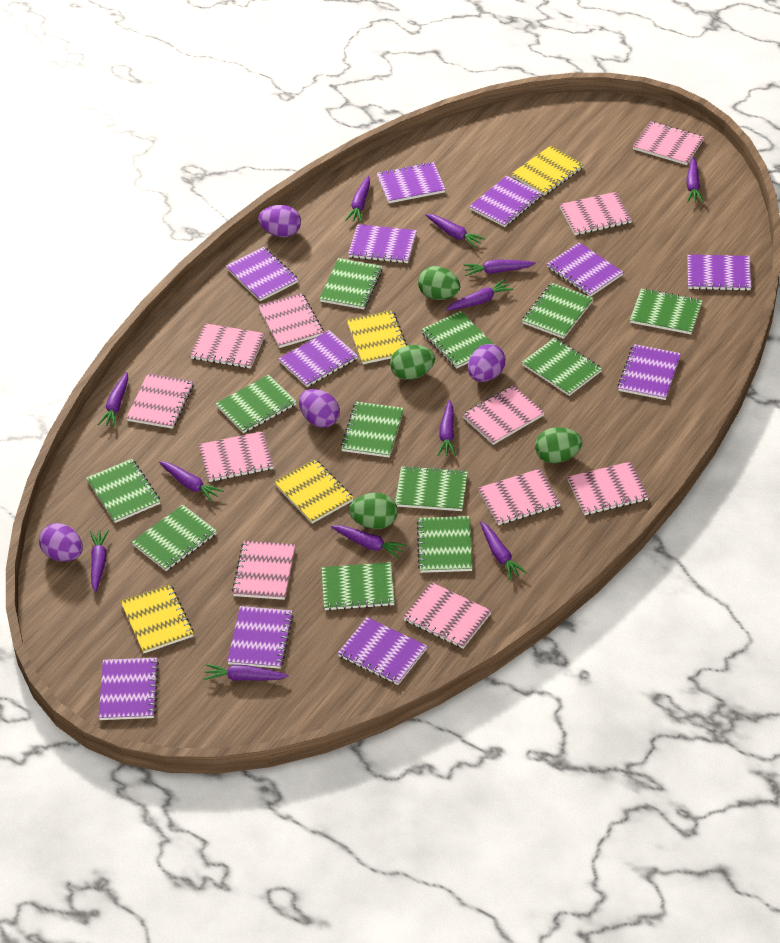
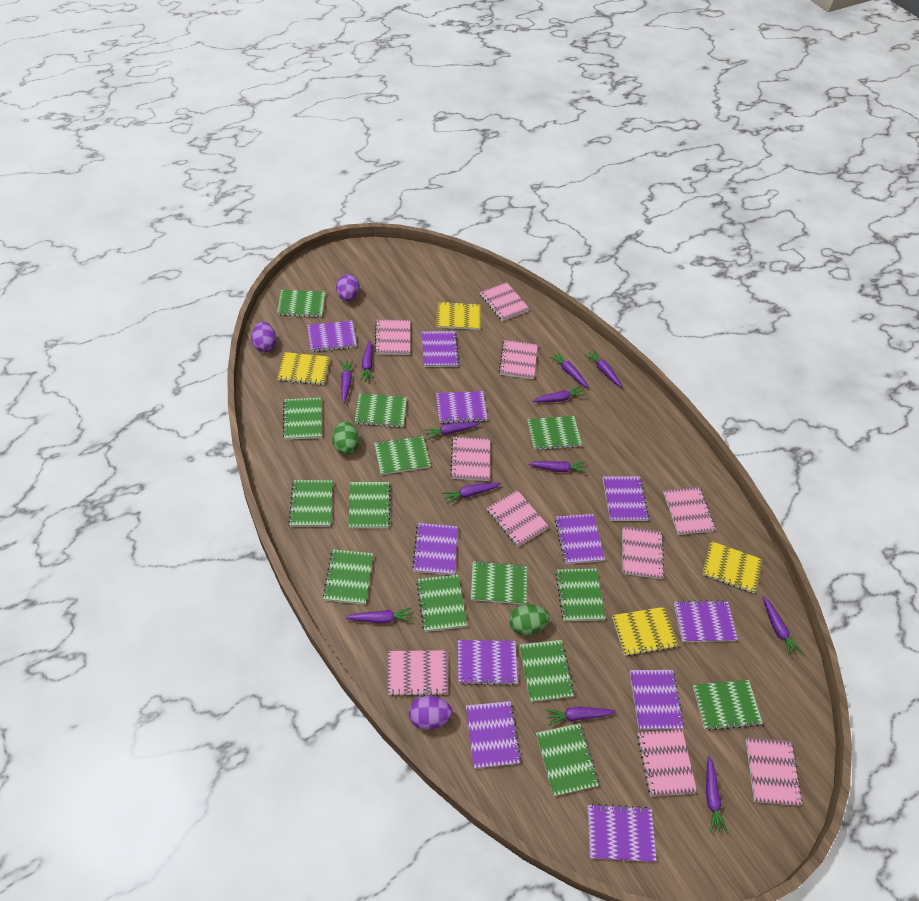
green egg: 4 -> 2
green notebook: 12 -> 14
pink notebook: 11 -> 10
purple egg: 4 -> 3

